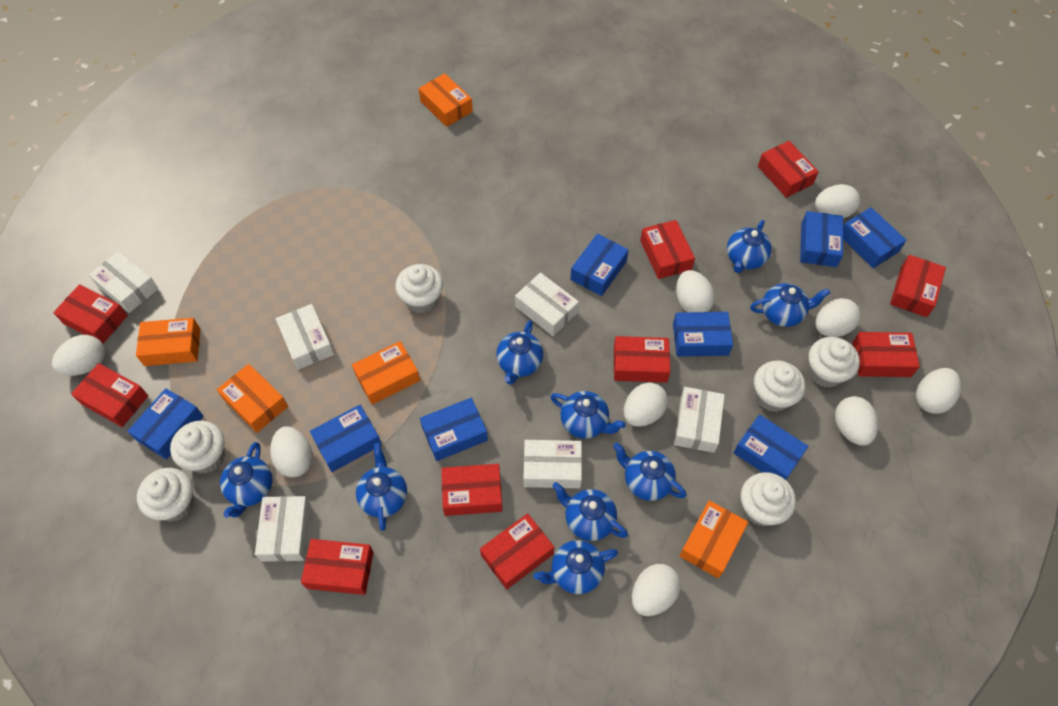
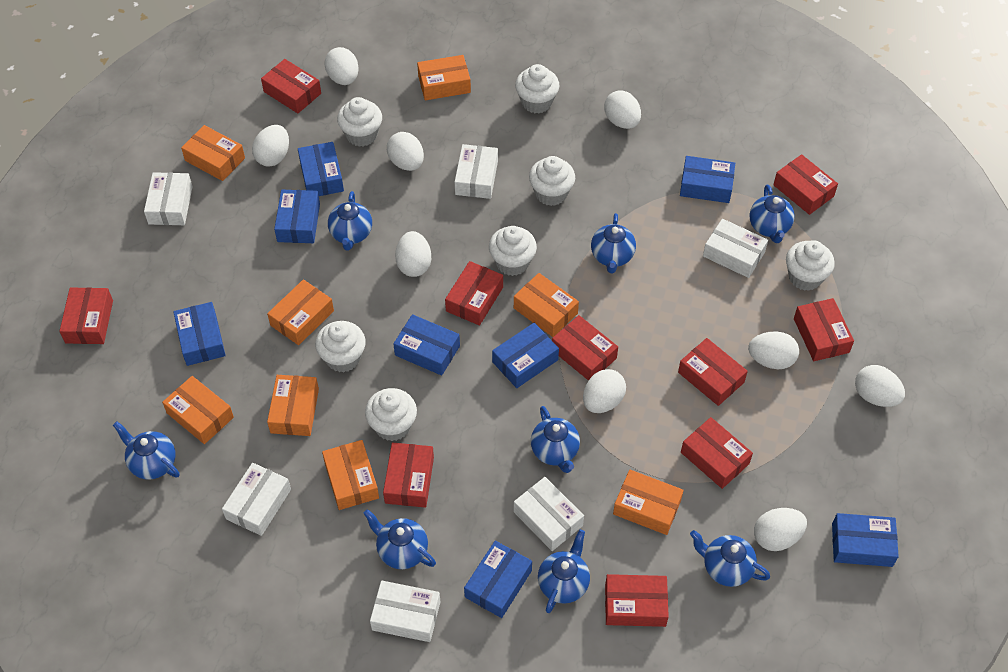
blue teapot: 9 -> 8
orange box: 5 -> 8
white cupcake: 6 -> 7

